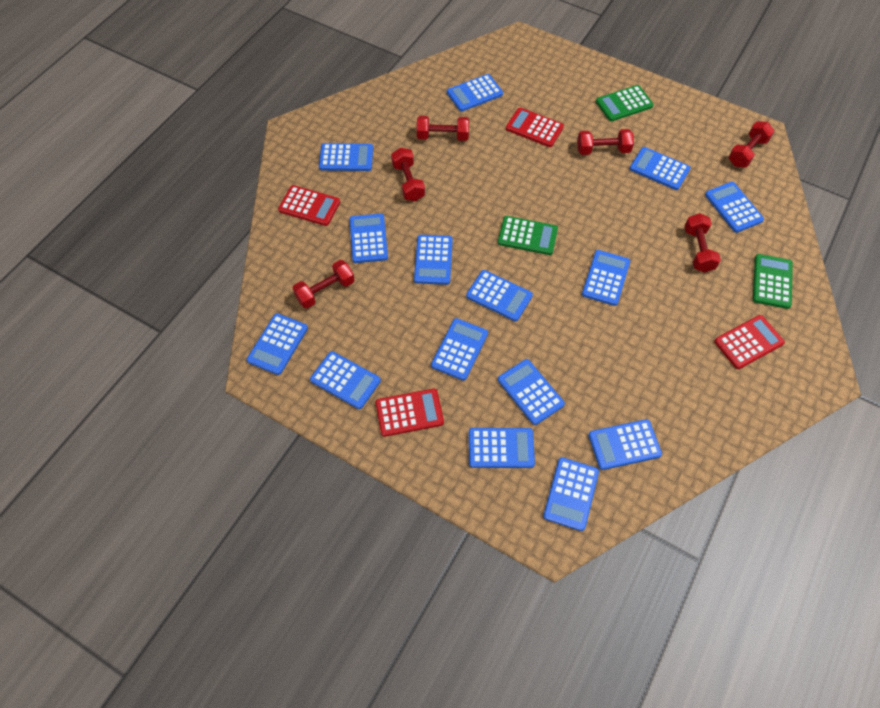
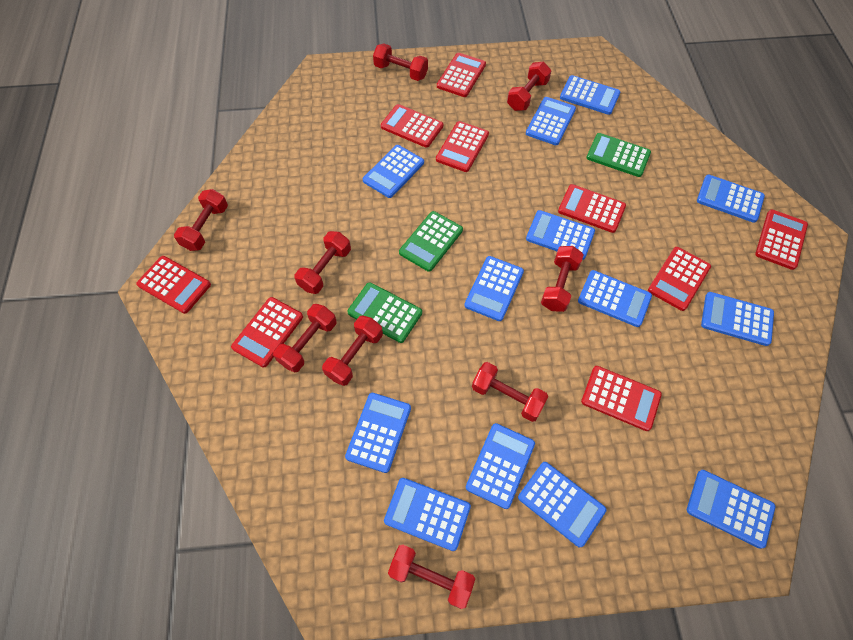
blue calculator: 15 -> 13
red calculator: 4 -> 9
red dumbbell: 6 -> 9

